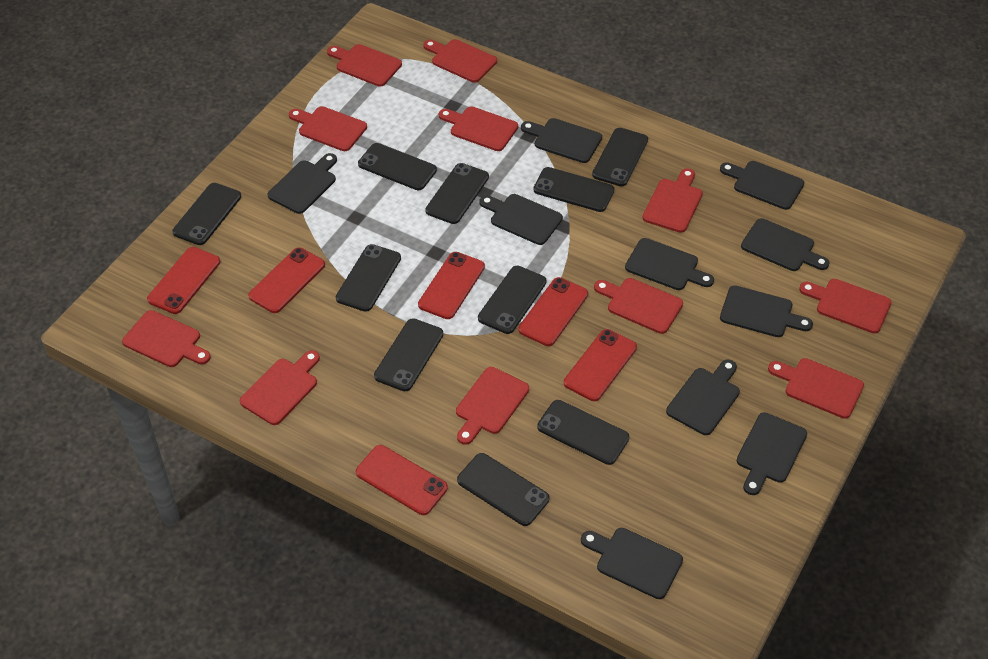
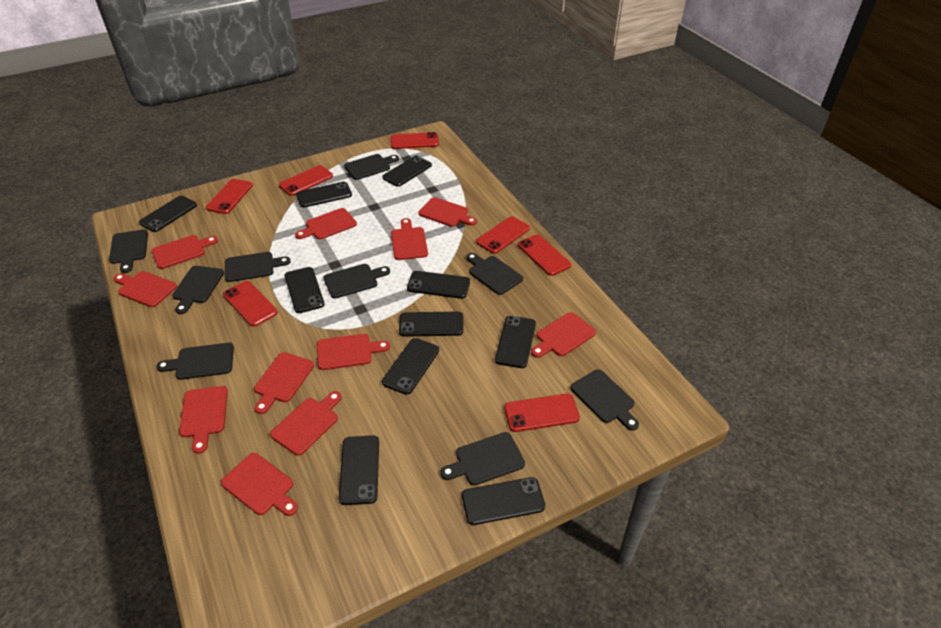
black cutting board: 10 -> 9
red phone: 6 -> 7

